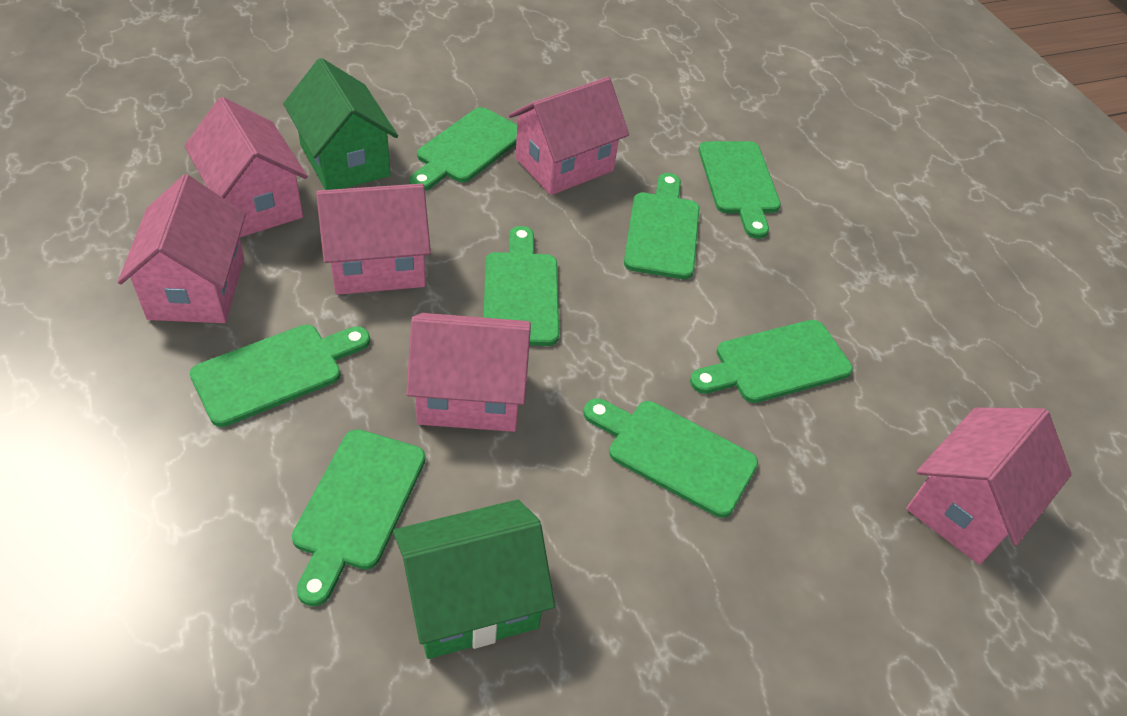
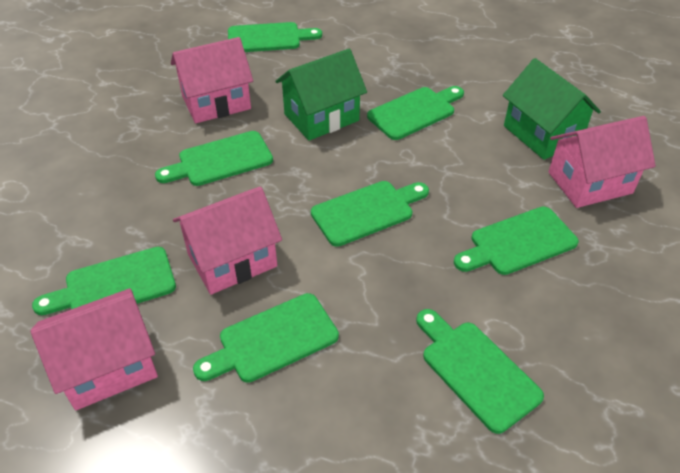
pink house: 6 -> 4

